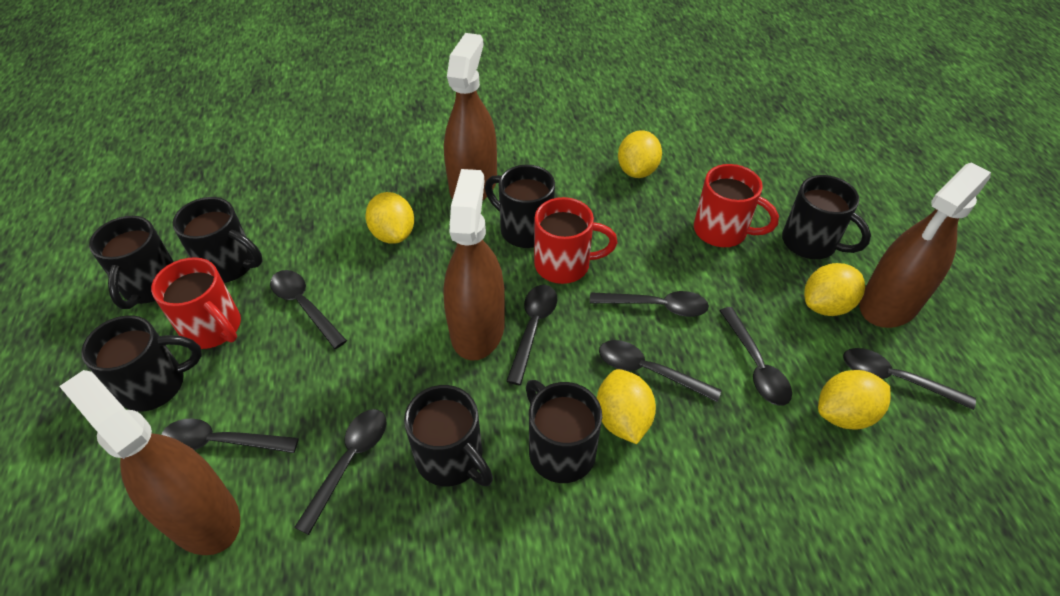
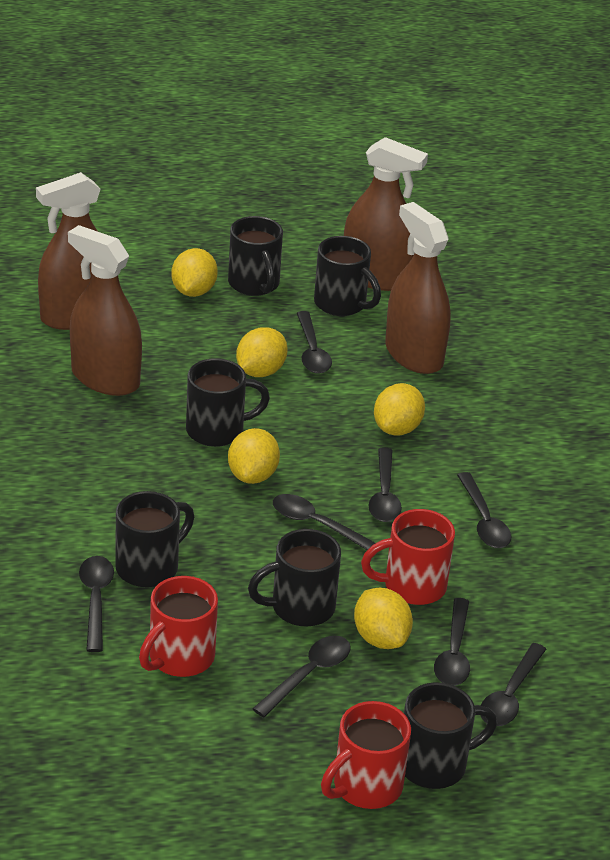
black mug: 7 -> 6

